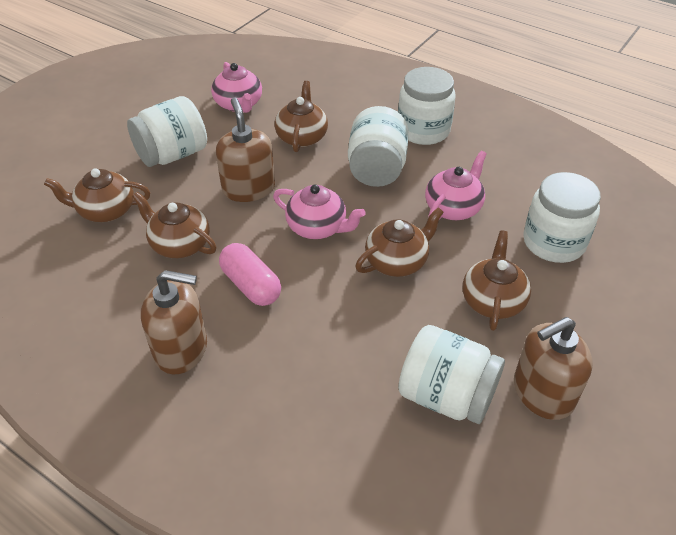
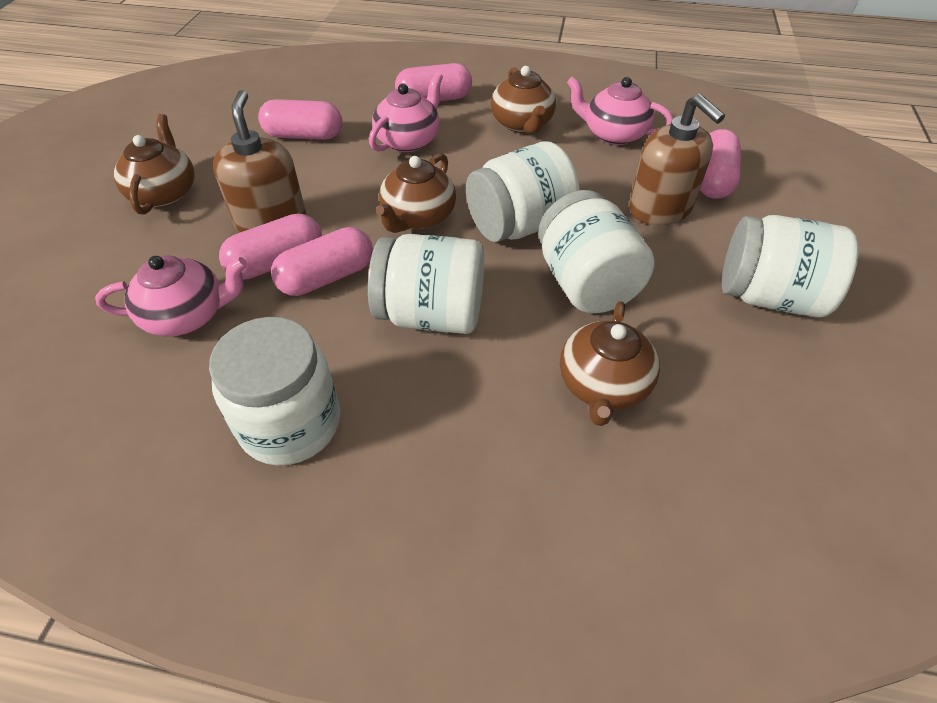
brown soap dispenser: 3 -> 2
brown teapot: 5 -> 4
pink capsule: 1 -> 5

